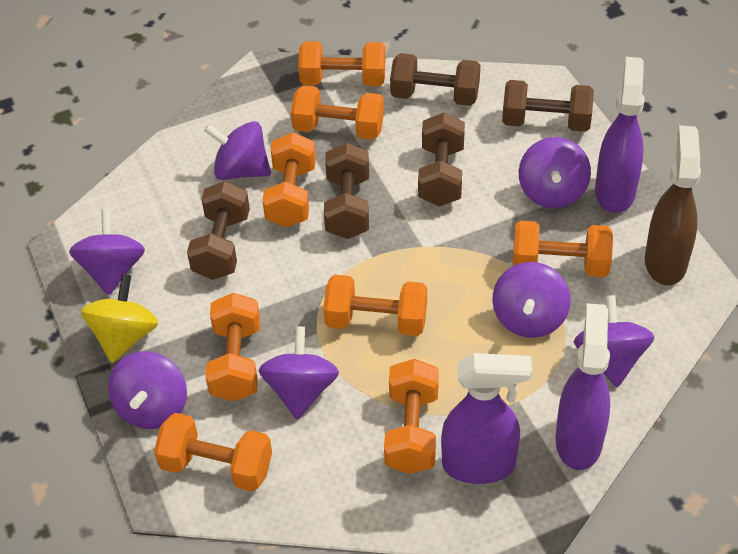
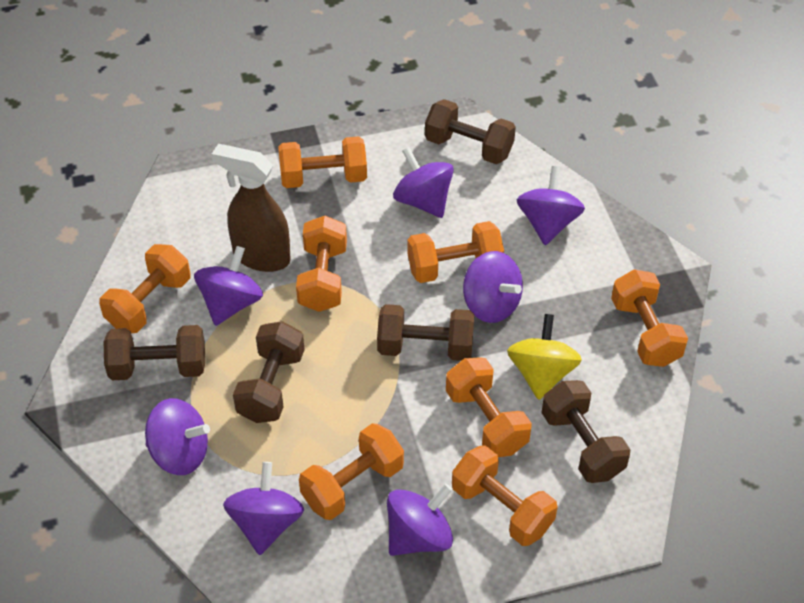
purple spray bottle: 3 -> 0

